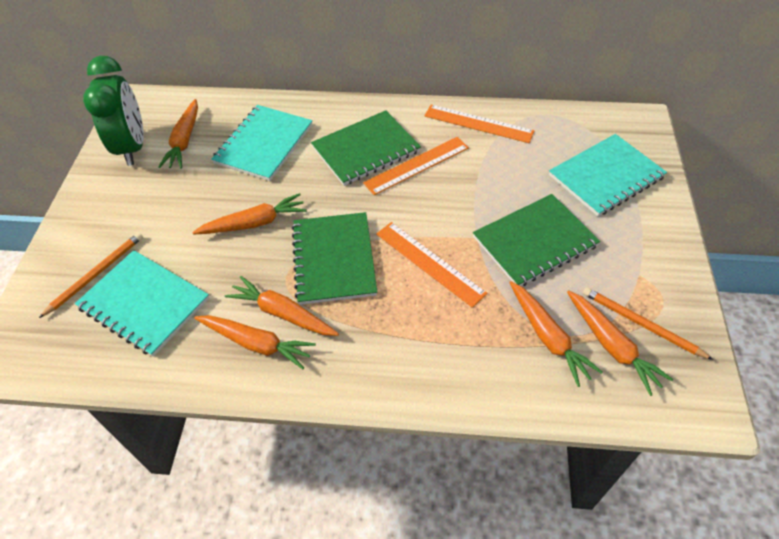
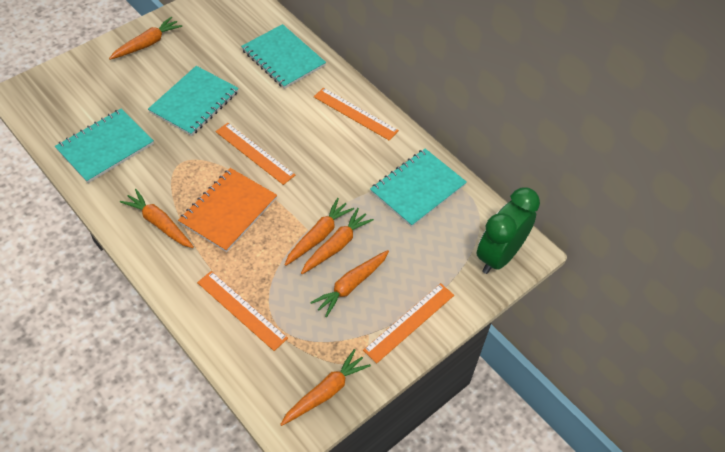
green notebook: 3 -> 0
orange notebook: 0 -> 1
orange pencil: 2 -> 0
orange ruler: 3 -> 4
turquoise notebook: 3 -> 4

